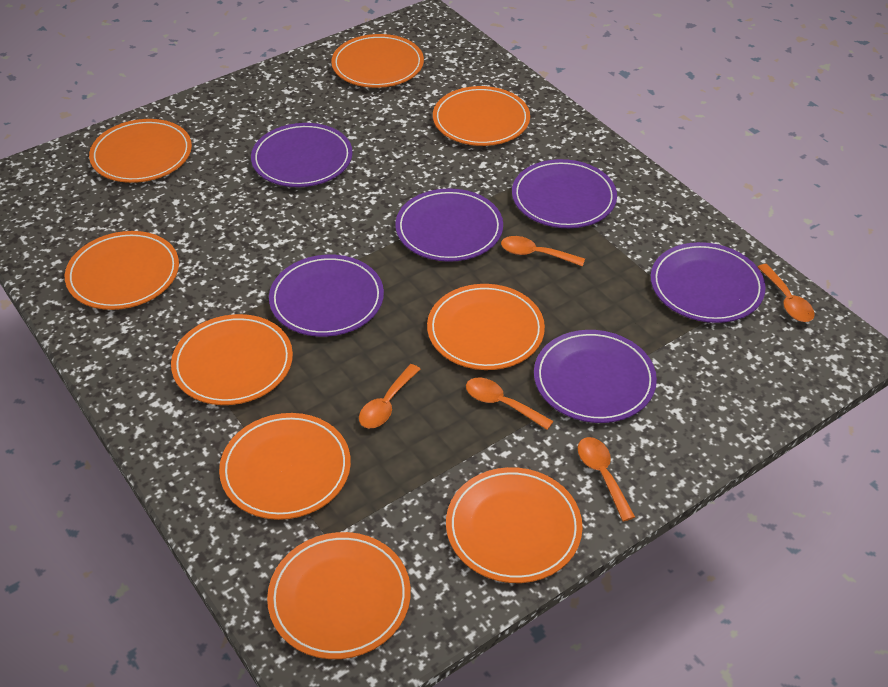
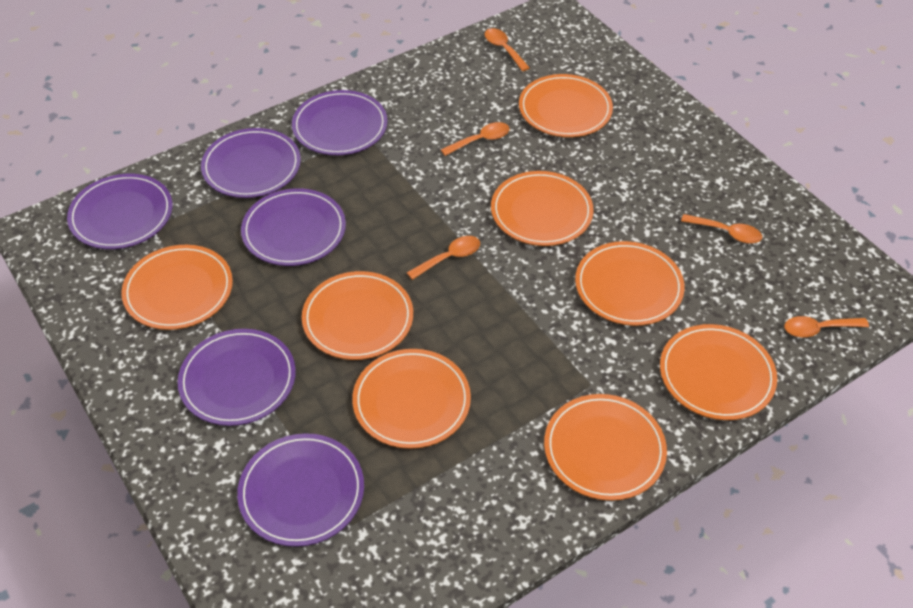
orange plate: 9 -> 8

